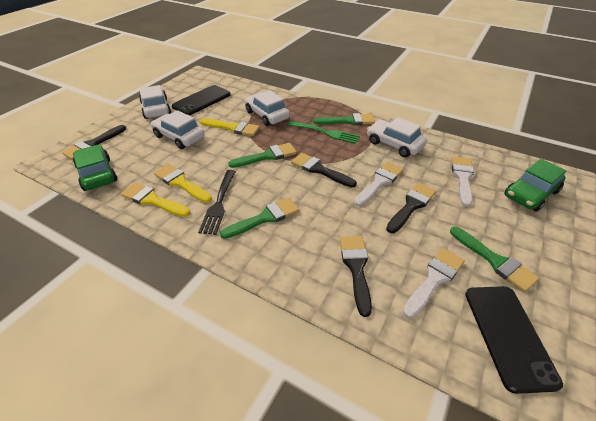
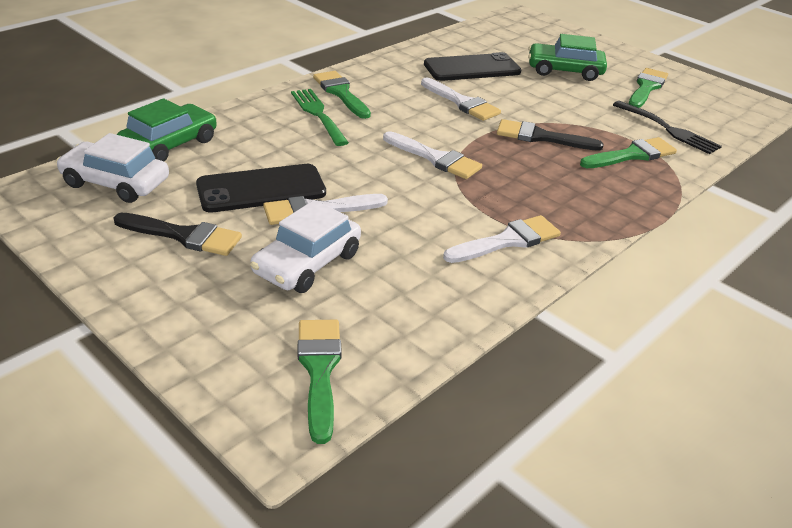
black brush: 4 -> 2
white brush: 3 -> 4
white car: 4 -> 2
yellow brush: 3 -> 0

